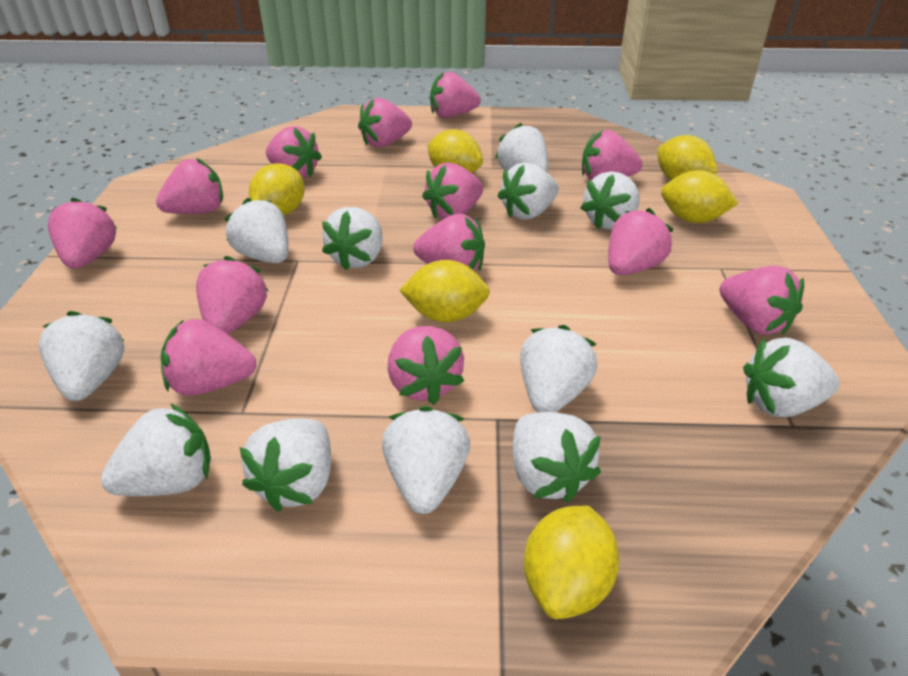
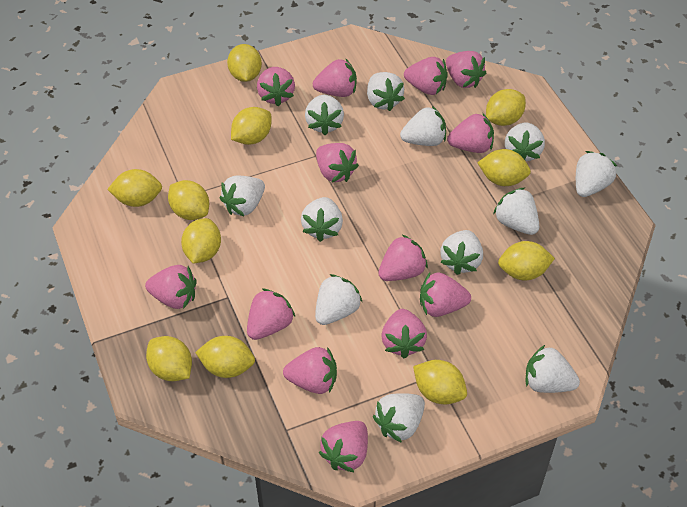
yellow lemon: 6 -> 11

